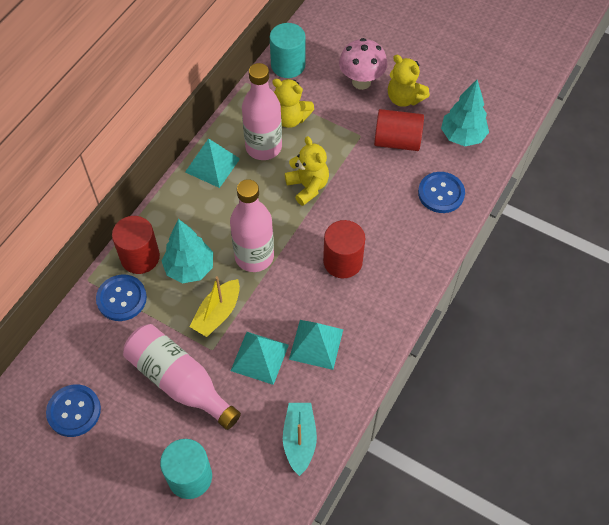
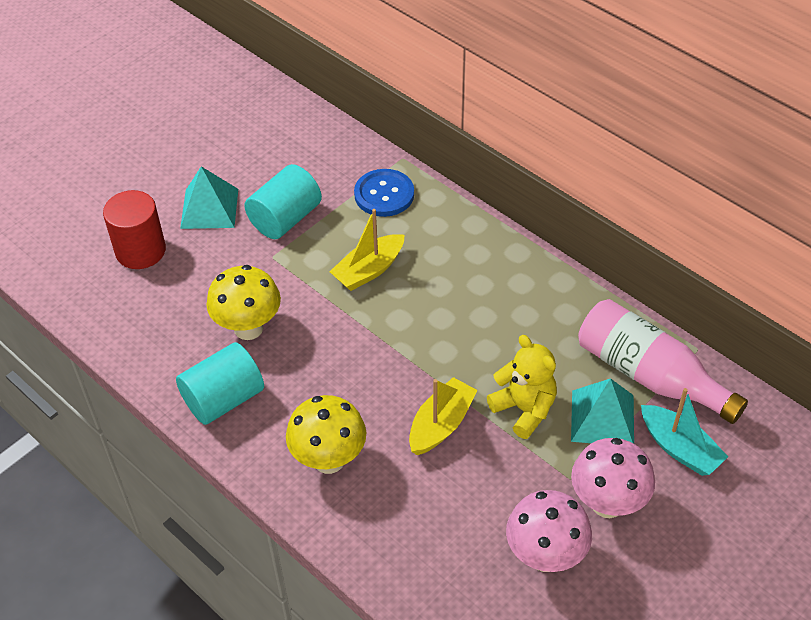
blue button: 3 -> 1
pink bottle: 3 -> 1
pink mushroom: 1 -> 2
red cylinder: 3 -> 1
turquoise pyramid: 3 -> 2
turquoise tree: 2 -> 0
yellow boat: 1 -> 2
yellow mushroom: 0 -> 2
yellow teddy bear: 3 -> 1

